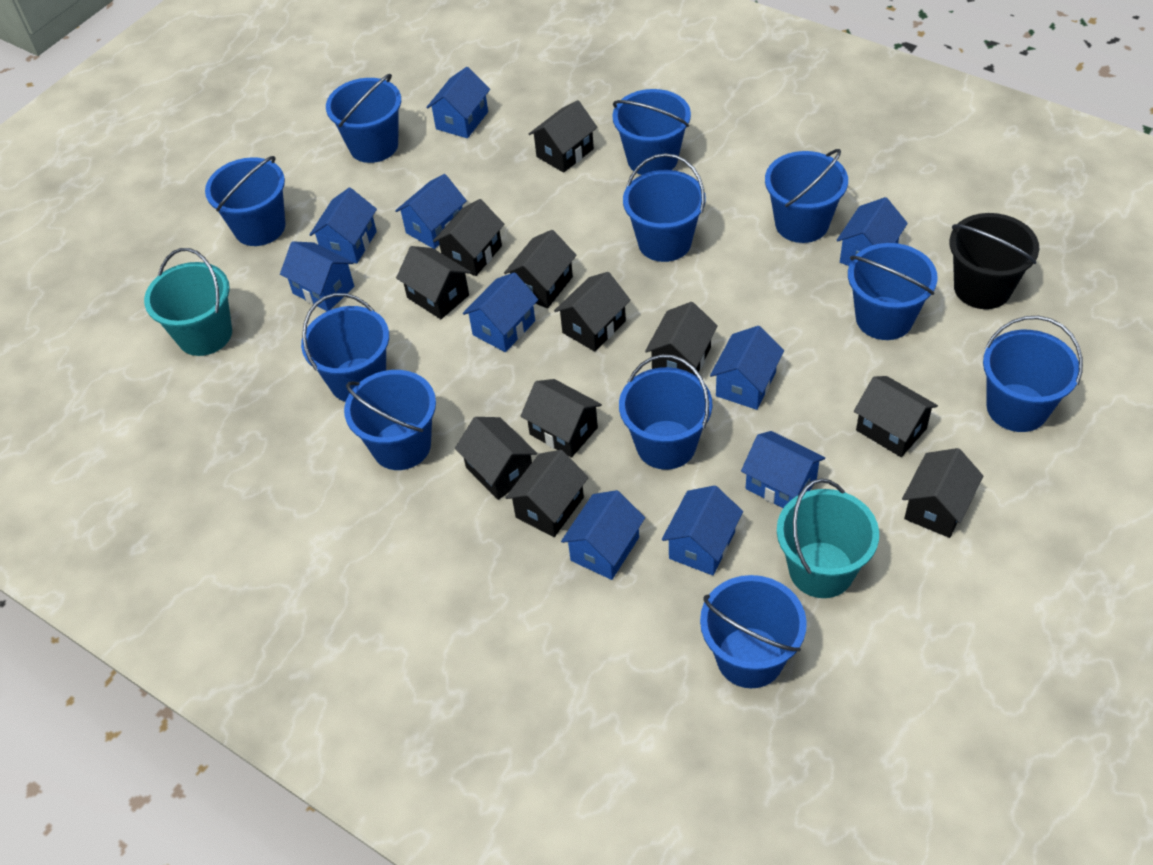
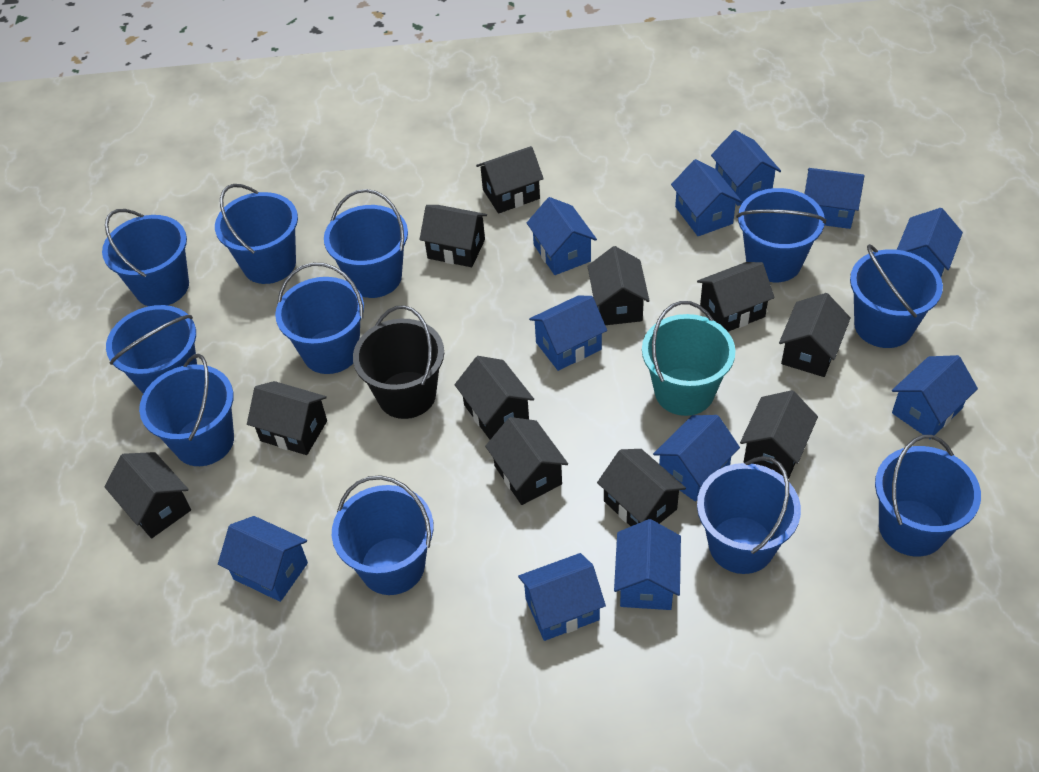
blue house: 10 -> 11
turquoise bucket: 2 -> 1

